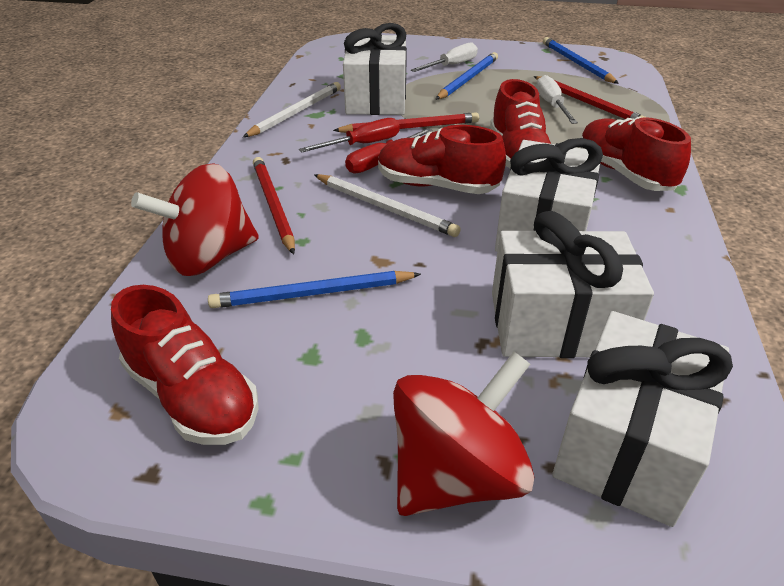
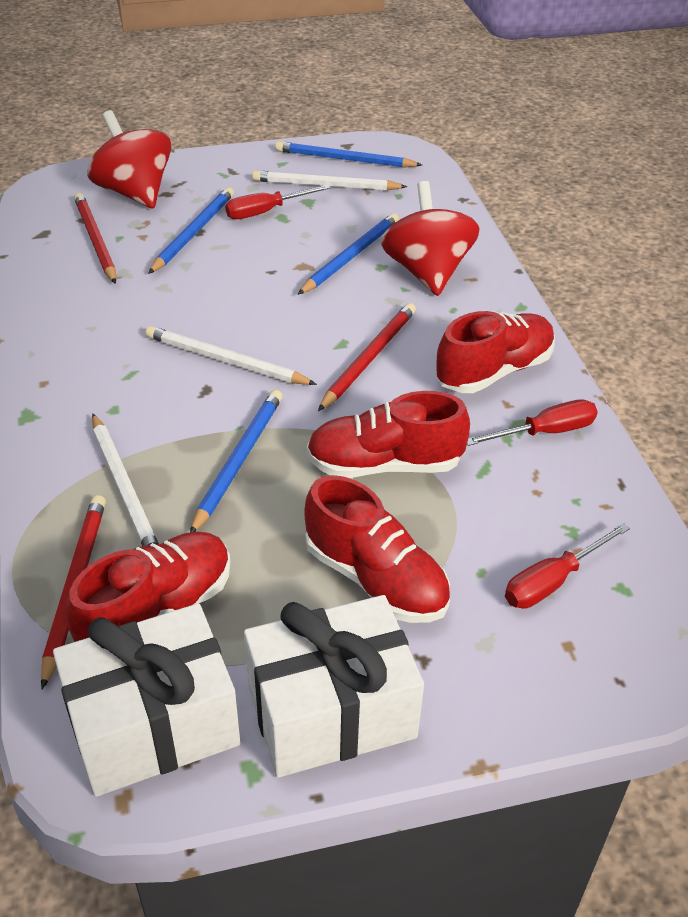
blue pencil: 3 -> 4
red screwdriver: 2 -> 3
white gift: 4 -> 2
white pencil: 2 -> 3
white screwdriver: 2 -> 0

